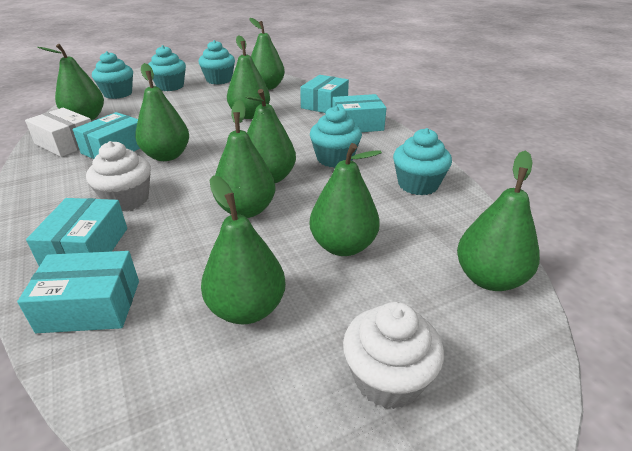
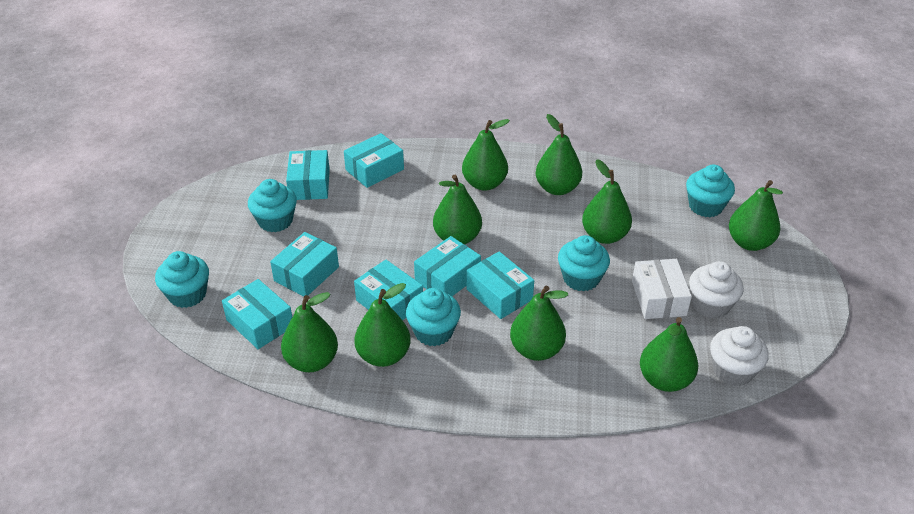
turquoise box: 5 -> 7

